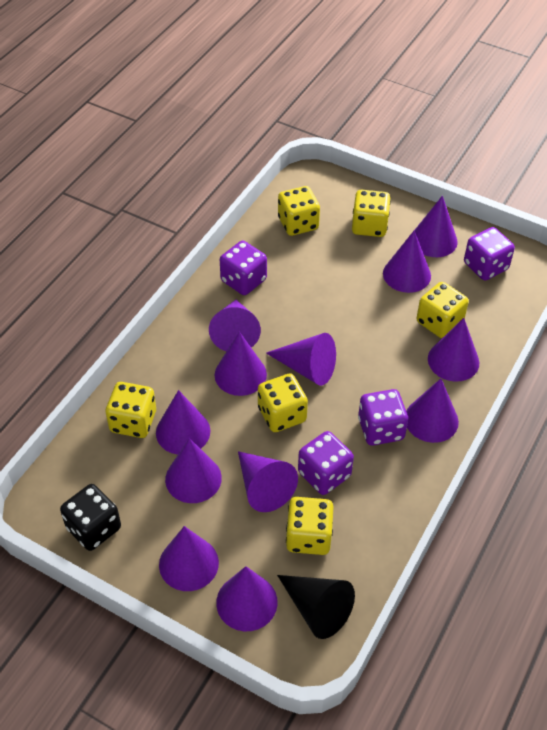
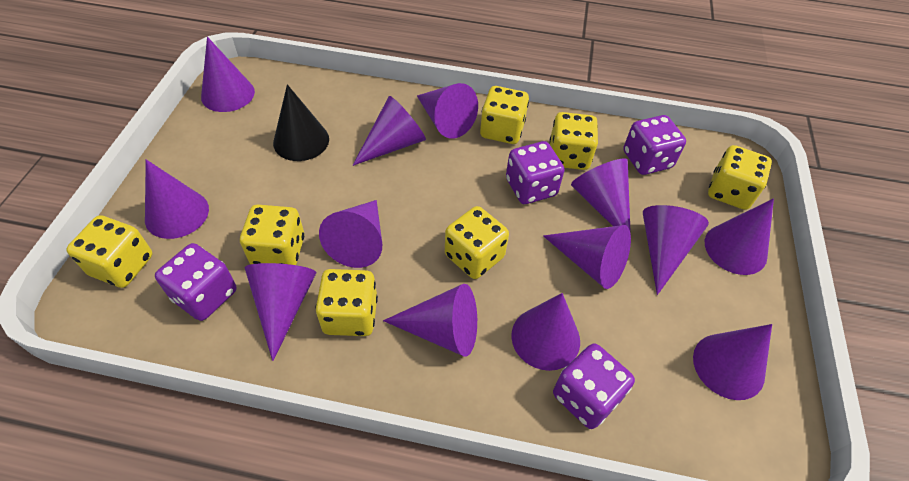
black dice: 1 -> 0
purple cone: 12 -> 13
yellow dice: 6 -> 7

